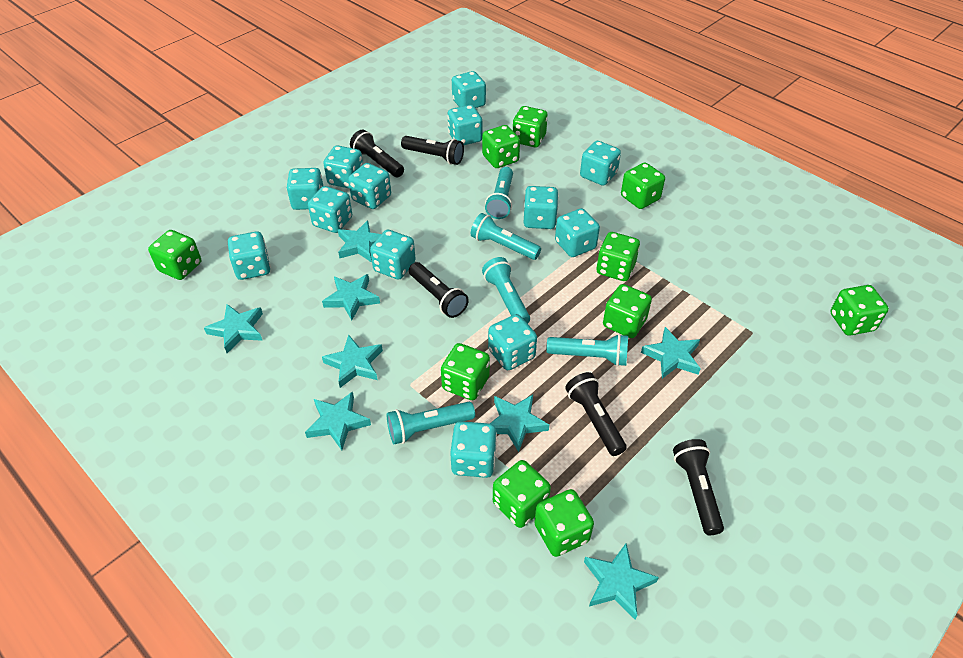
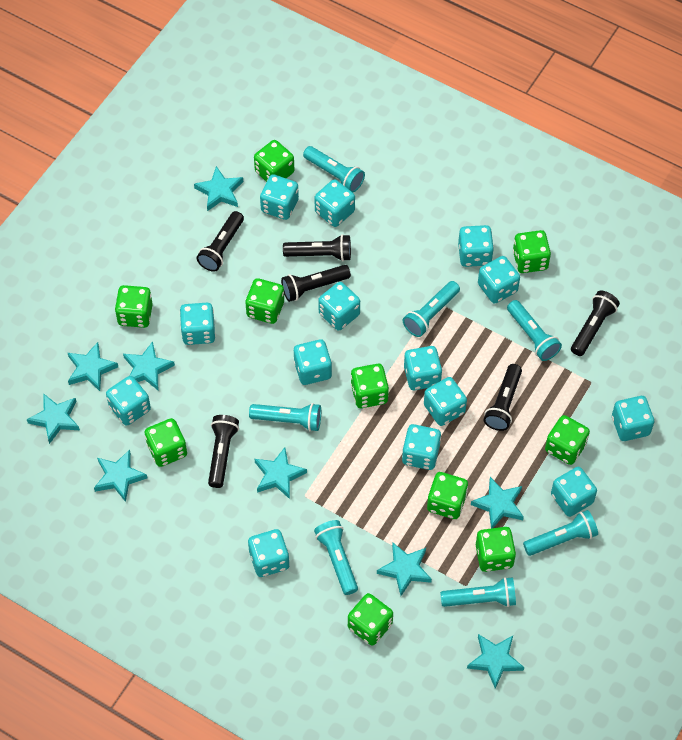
black flashlight: 5 -> 6
turquoise dice: 13 -> 14
turquoise flashlight: 5 -> 7
turquoise star: 8 -> 9

